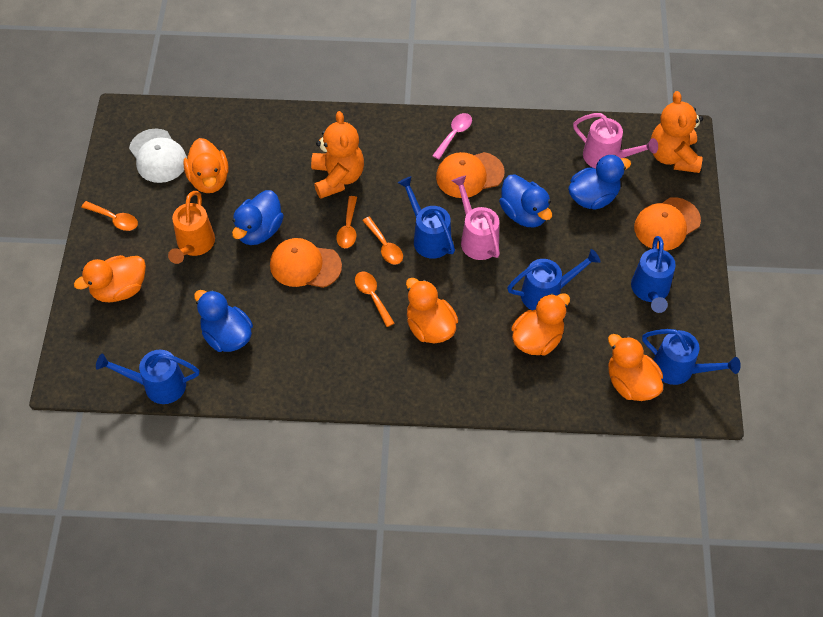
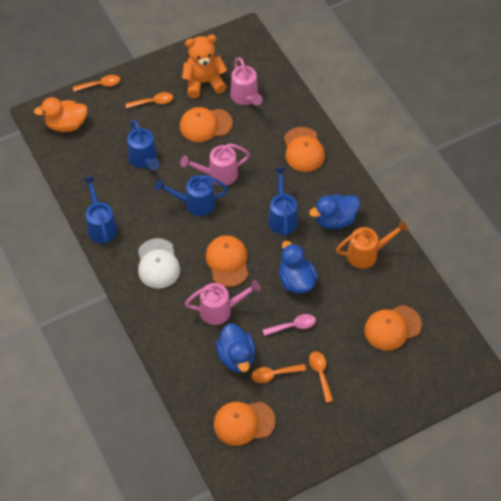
blue duck: 4 -> 3
blue watering can: 5 -> 4
orange cap: 3 -> 5
orange duck: 5 -> 1
orange teddy bear: 2 -> 1
pink watering can: 2 -> 3

